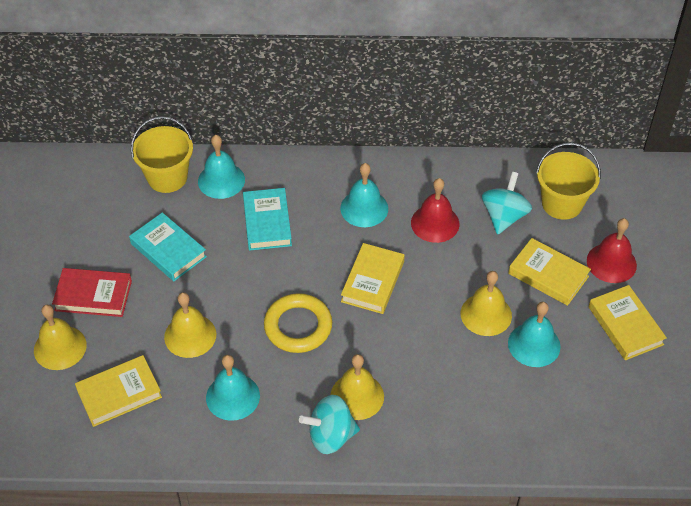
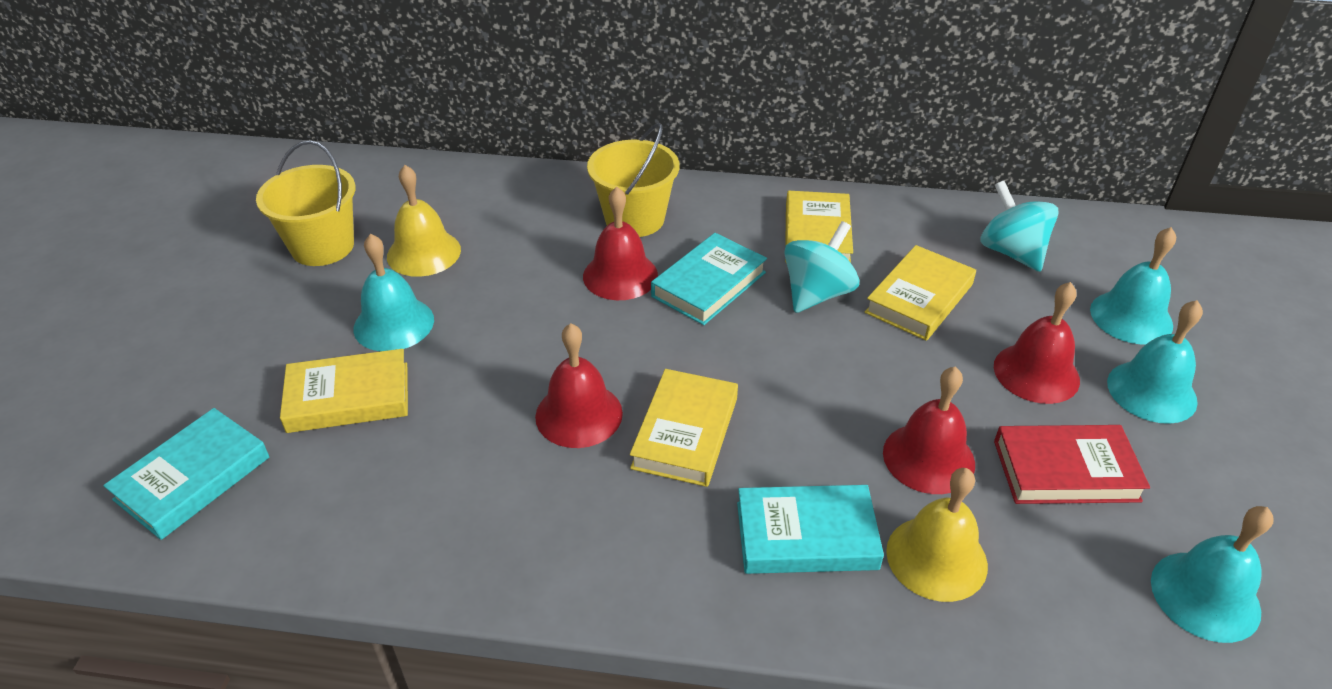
red bell: 2 -> 4
turquoise book: 2 -> 3
yellow bell: 4 -> 2
yellow ring: 1 -> 0

